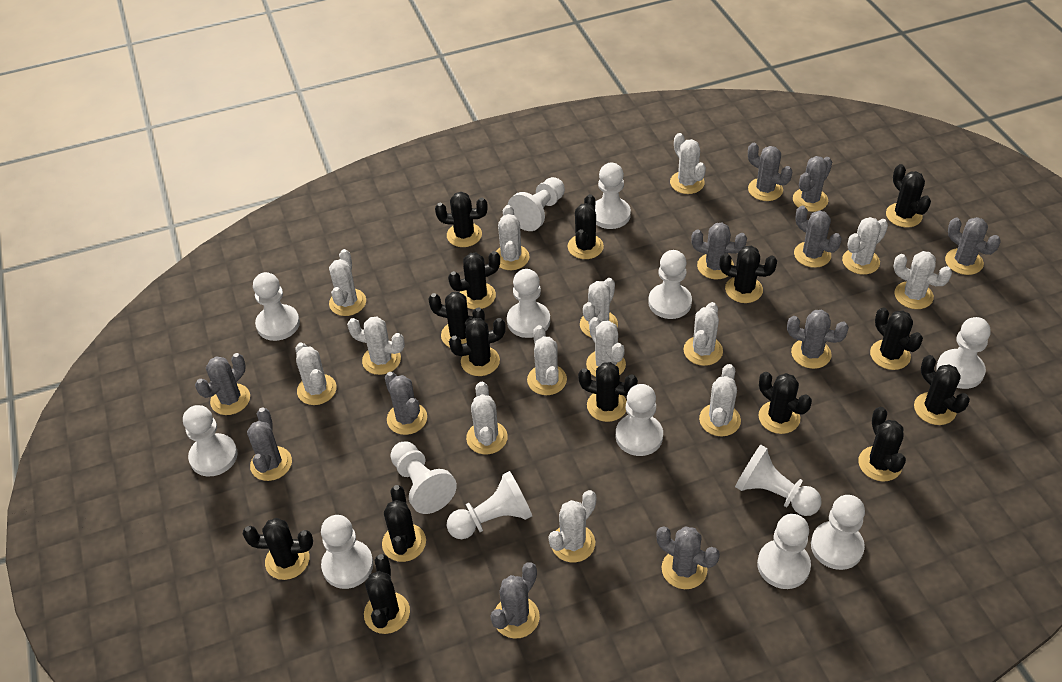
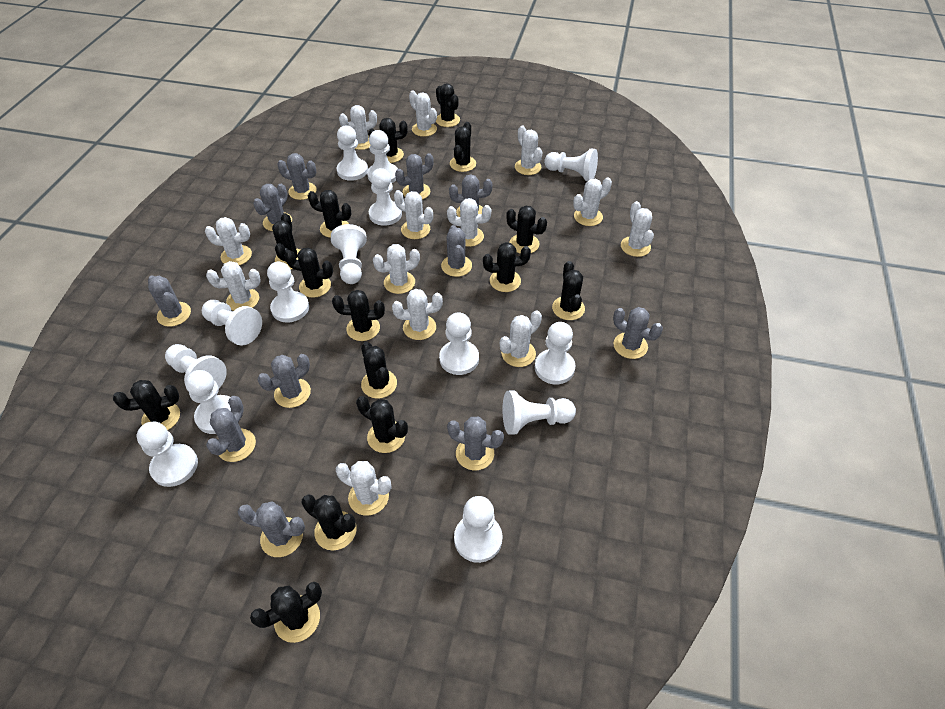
white cactus: 14 -> 13

